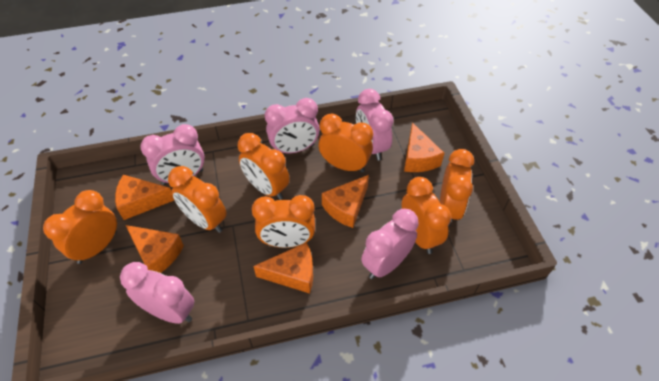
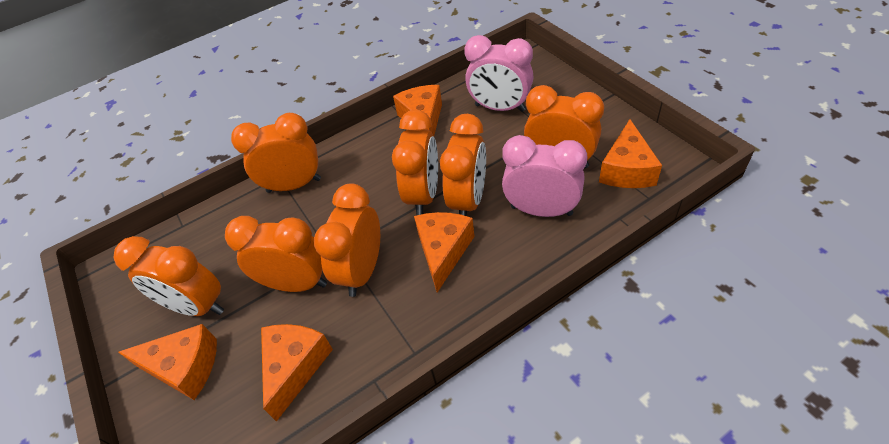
pink clock: 5 -> 2

